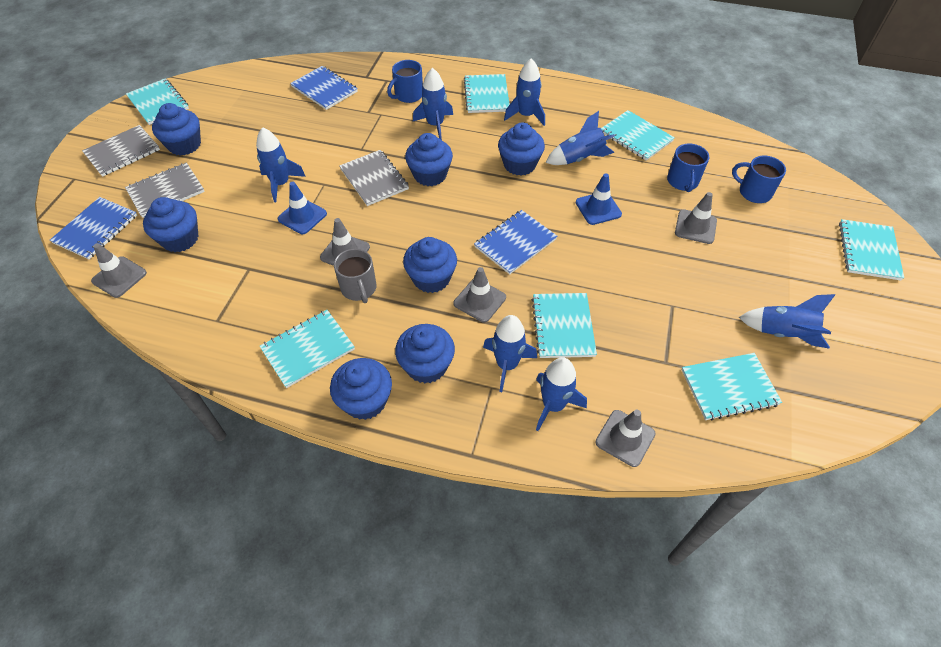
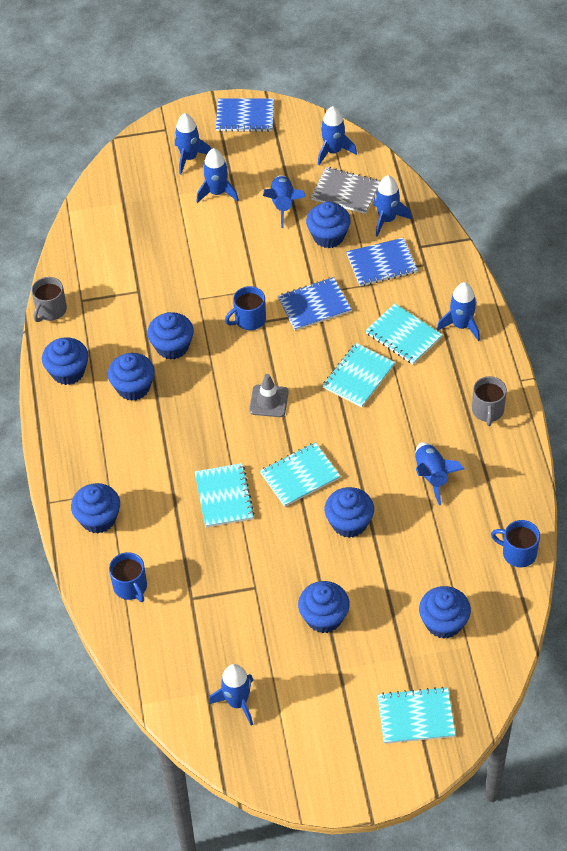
blue cupcake: 7 -> 8
blue rocket: 7 -> 8
blue traffic cone: 2 -> 0
grey mug: 1 -> 2
grey notebook: 3 -> 1
grey traffic cone: 5 -> 1
turquoise notebook: 7 -> 5

